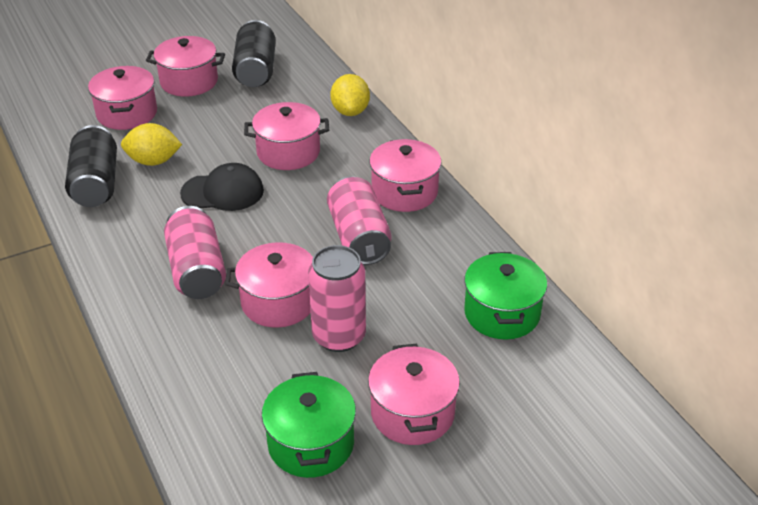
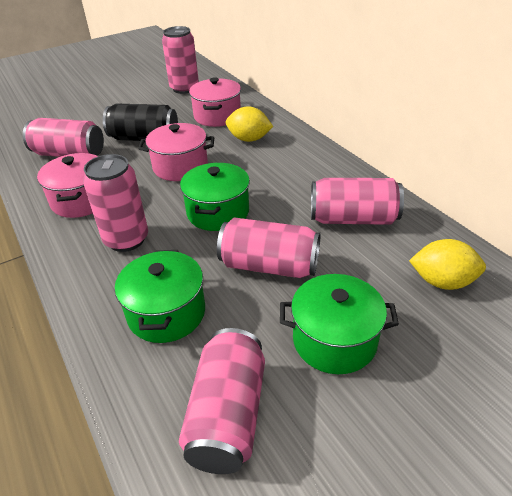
black can: 2 -> 1
black cap: 1 -> 0
green pot: 2 -> 3
pink can: 3 -> 6
pink pot: 6 -> 3

